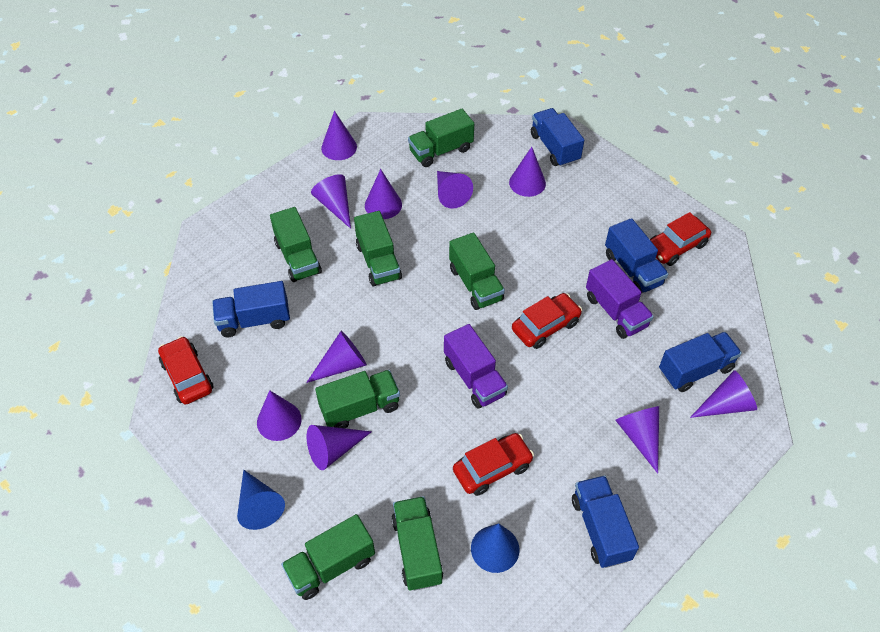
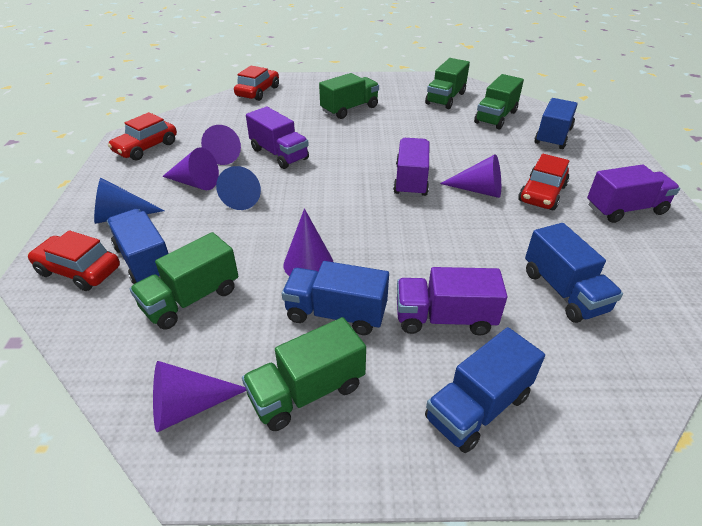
green truck: 7 -> 5
purple cone: 10 -> 5
purple truck: 2 -> 4

